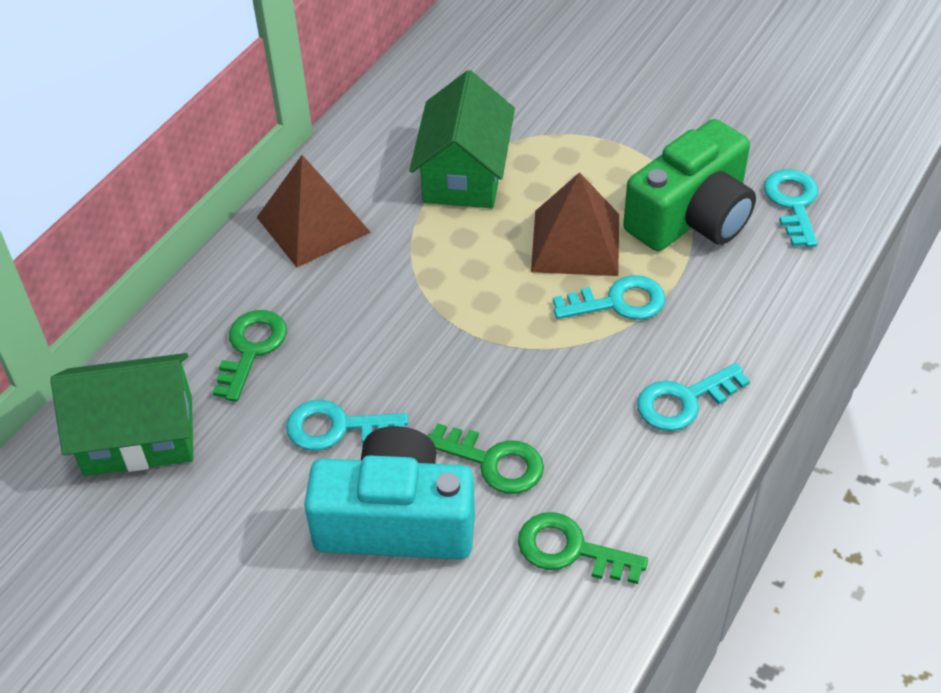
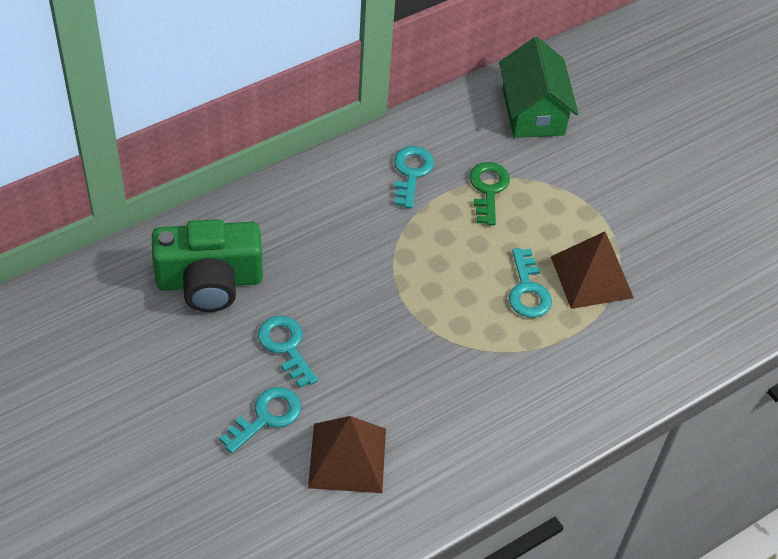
green house: 2 -> 1
green key: 3 -> 1
turquoise camera: 1 -> 0

